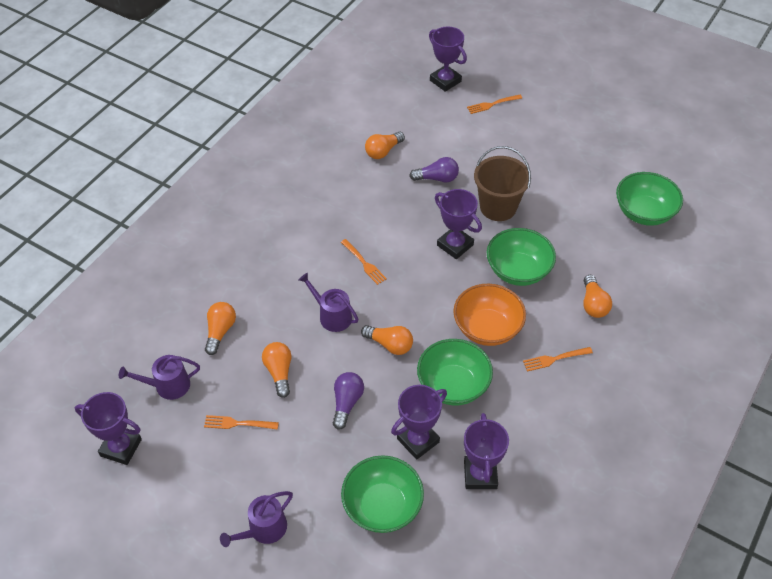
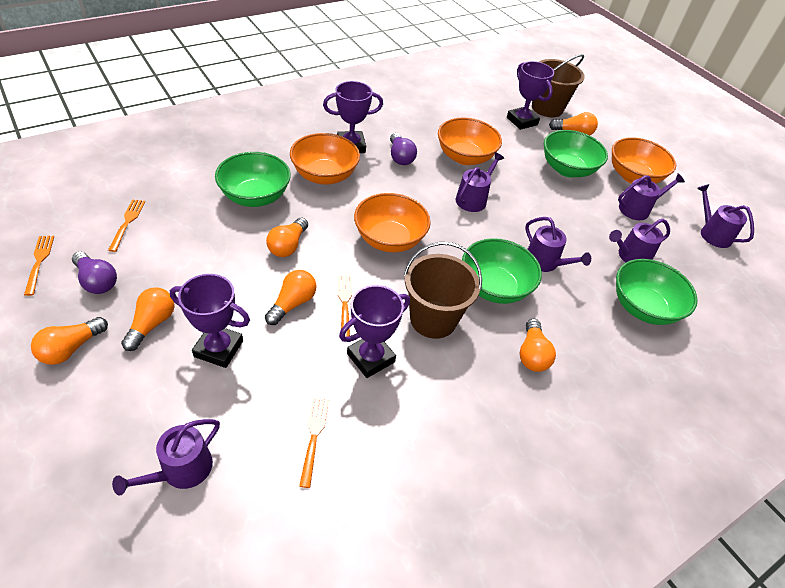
brown bucket: 1 -> 2
orange bowl: 1 -> 4
orange light bulb: 5 -> 6
purple trophy: 5 -> 4
purple watering can: 3 -> 6

